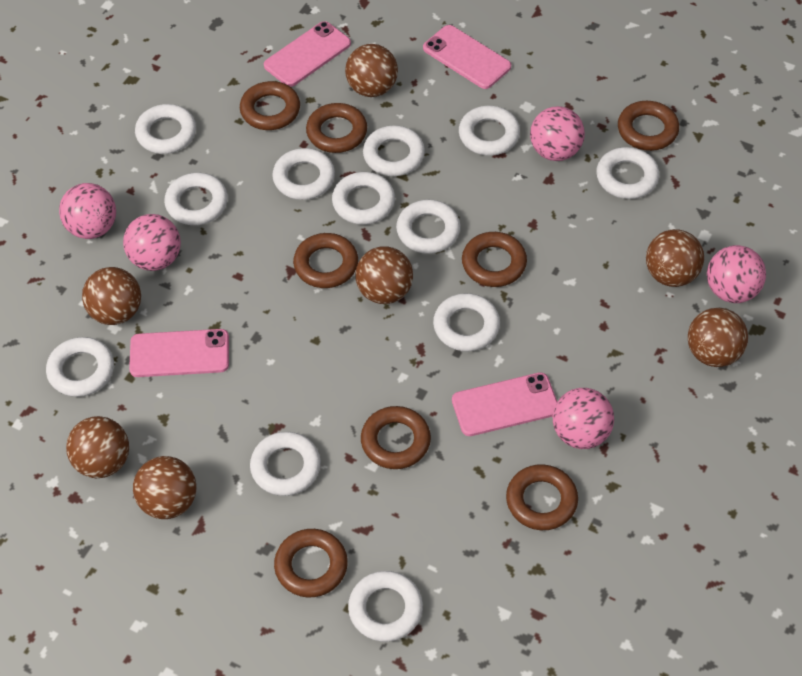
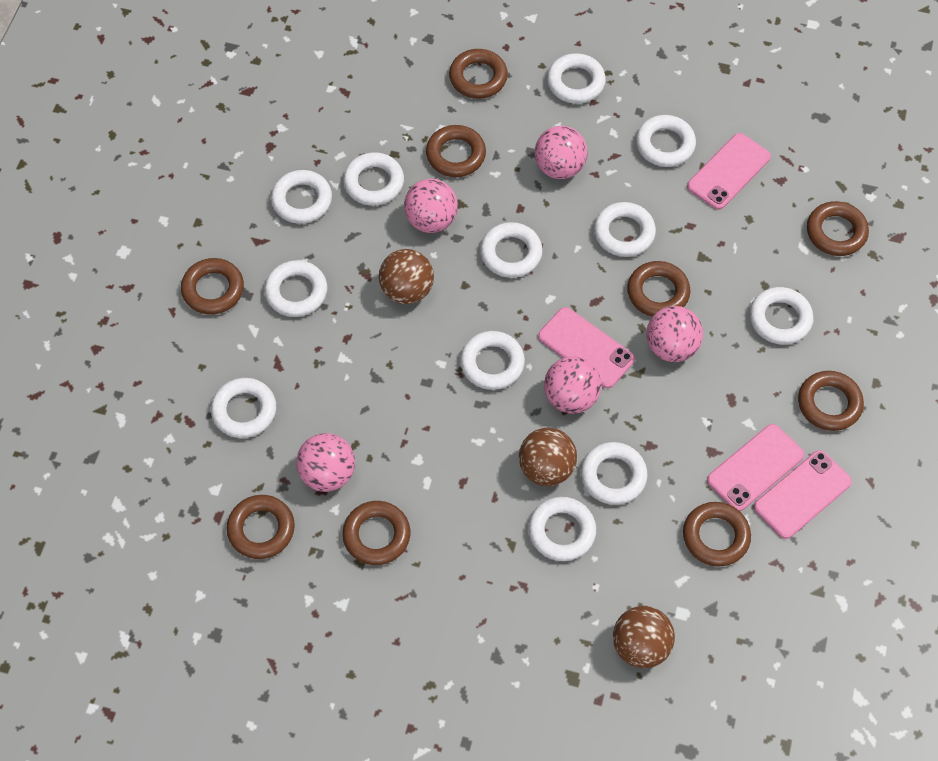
brown ball: 7 -> 3
brown ring: 8 -> 9

